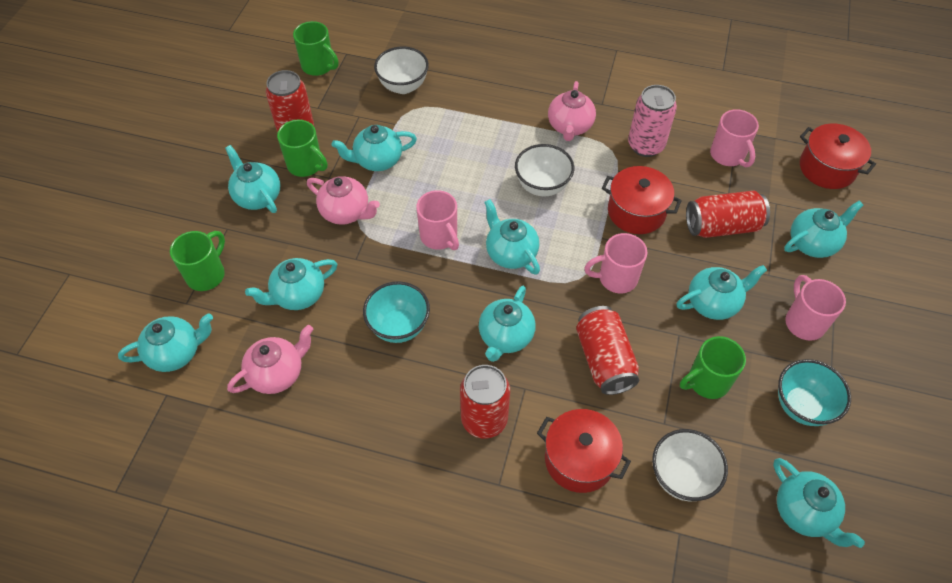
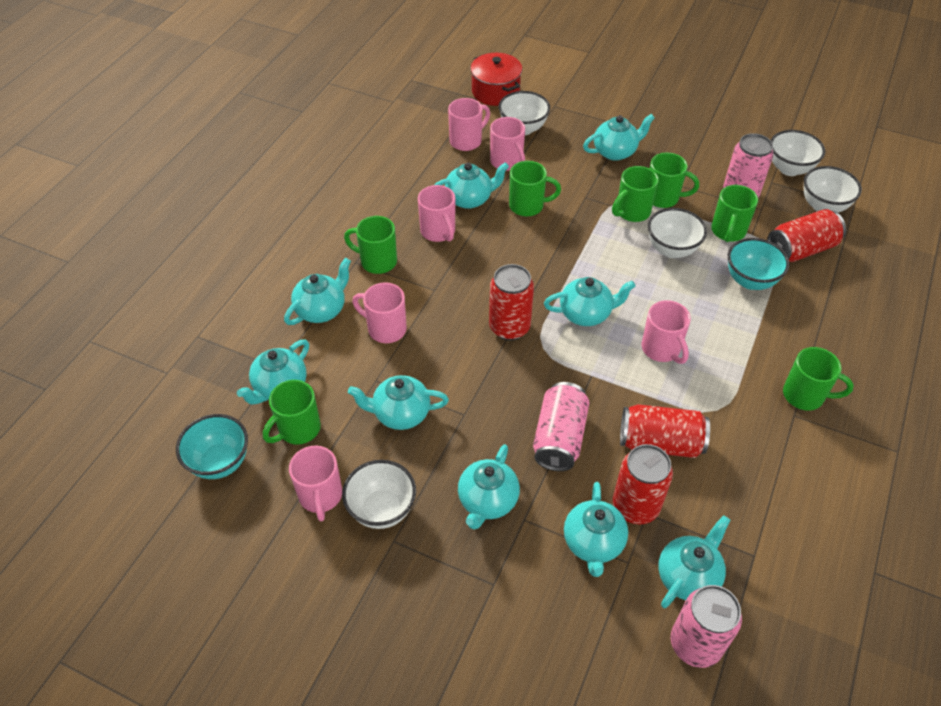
green mug: 4 -> 7
pink can: 1 -> 3
pink mug: 4 -> 6
pink teapot: 3 -> 0
red pot: 3 -> 1
white bowl: 3 -> 5

